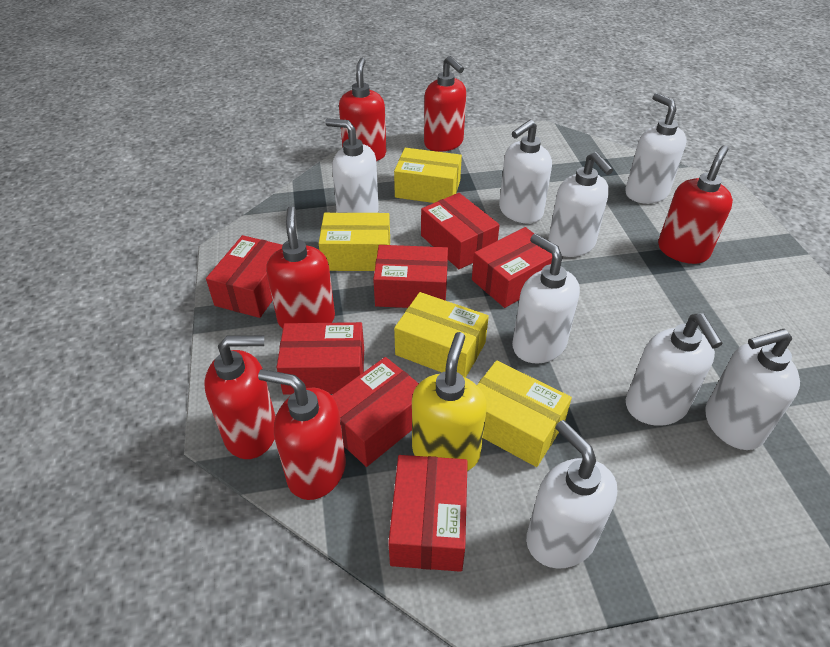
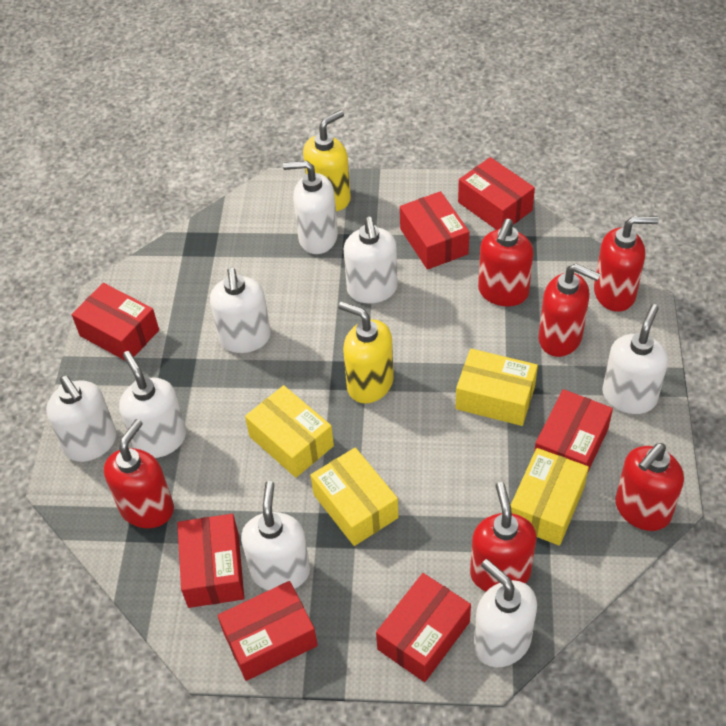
yellow soap dispenser: 1 -> 2

